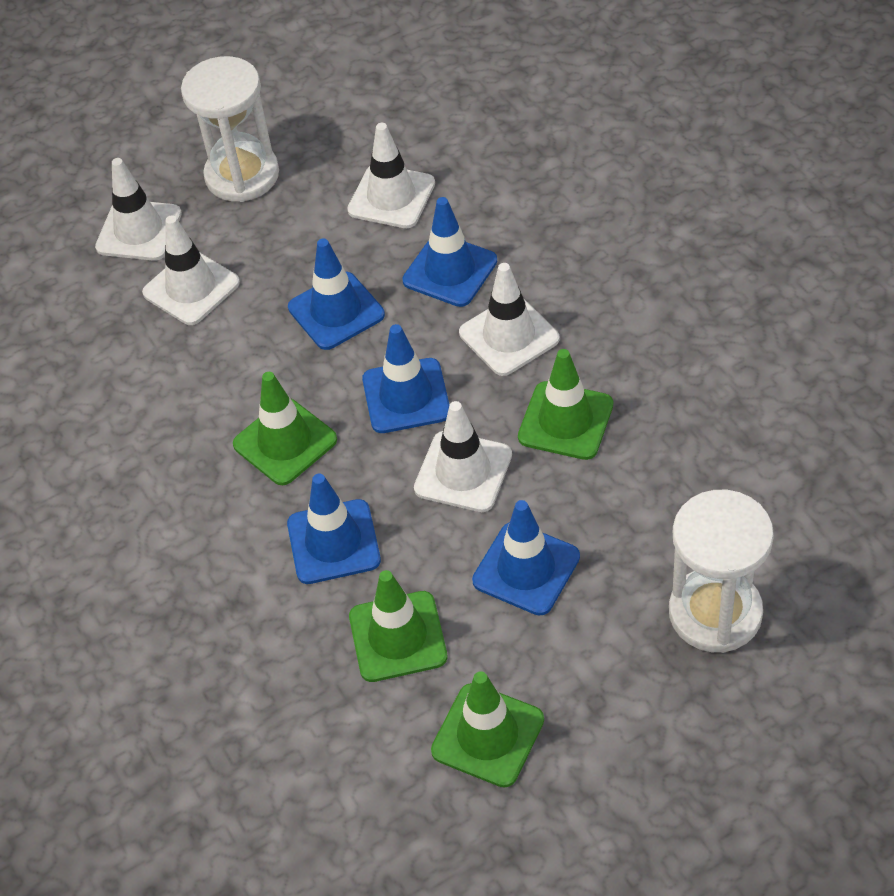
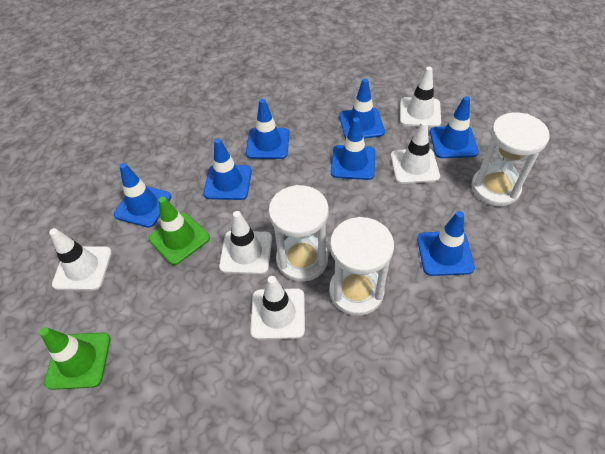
blue traffic cone: 5 -> 7
green traffic cone: 4 -> 2
white hourglass: 2 -> 3

